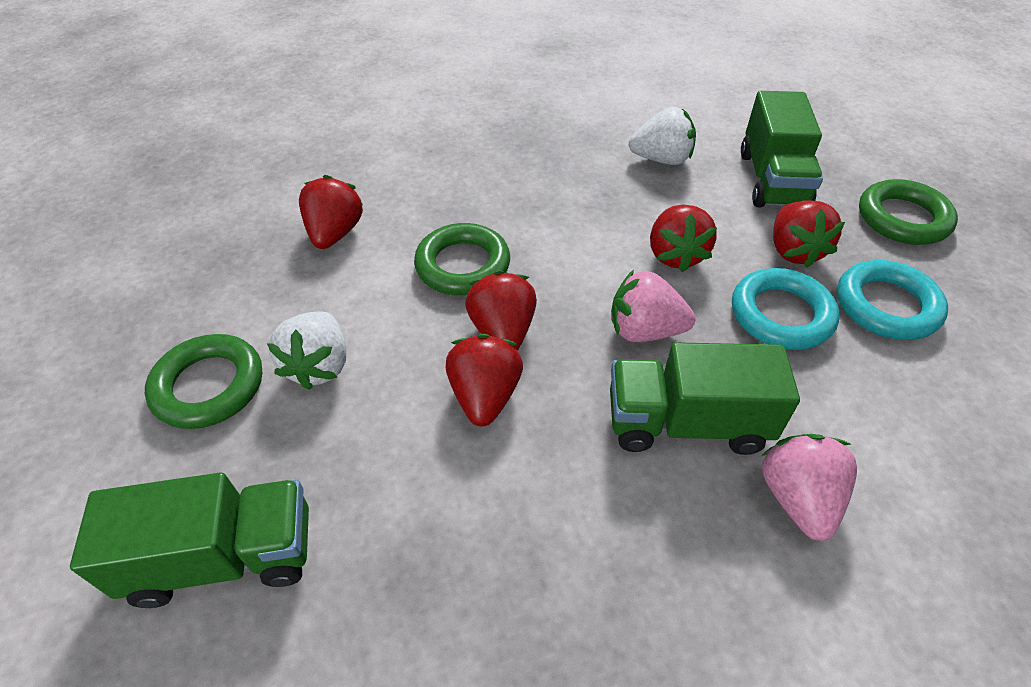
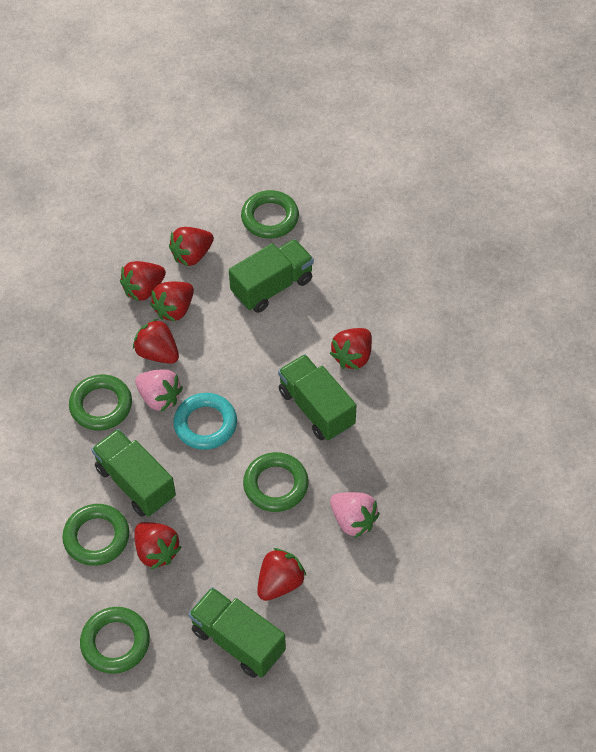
green ring: 3 -> 5
green truck: 3 -> 4
red strawberry: 5 -> 7
turquoise ring: 2 -> 1
white strawberry: 2 -> 0

